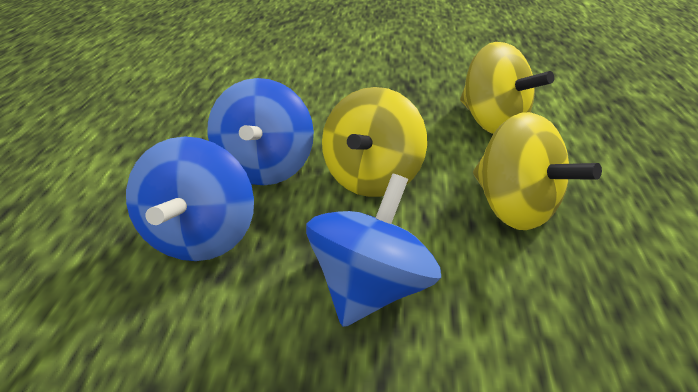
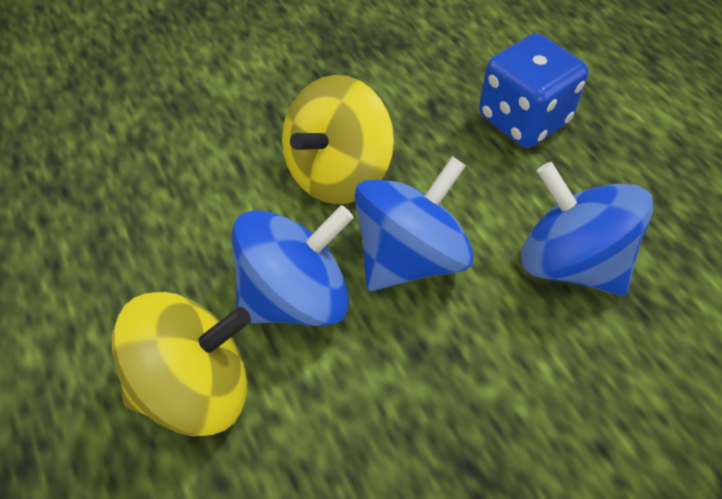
blue dice: 0 -> 1
yellow spinning top: 3 -> 2

